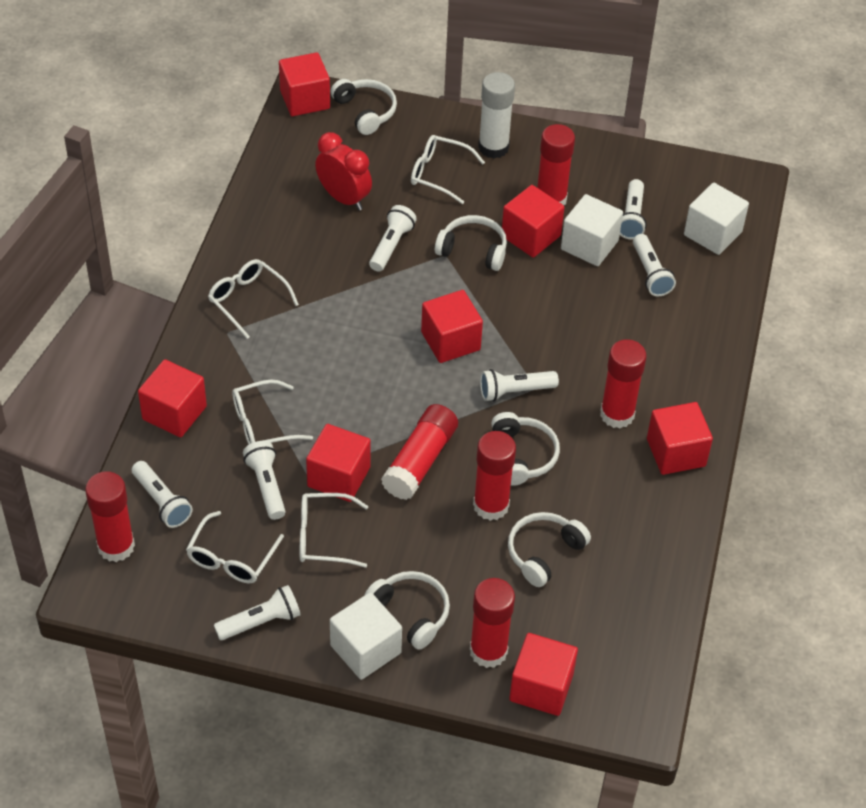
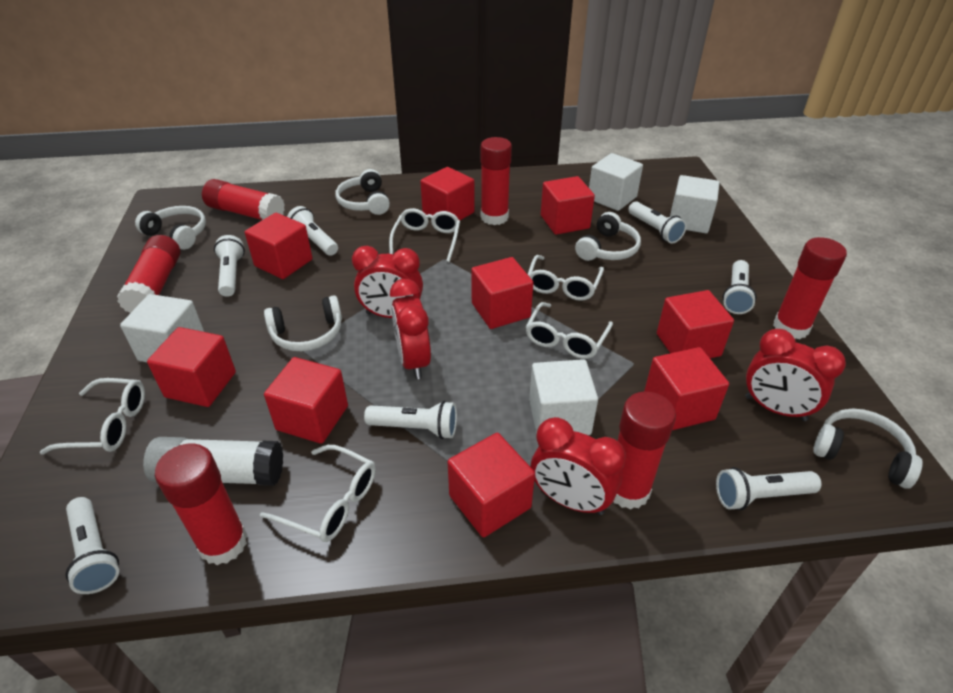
red clock: 1 -> 4
red cube: 7 -> 9
white cube: 3 -> 4

